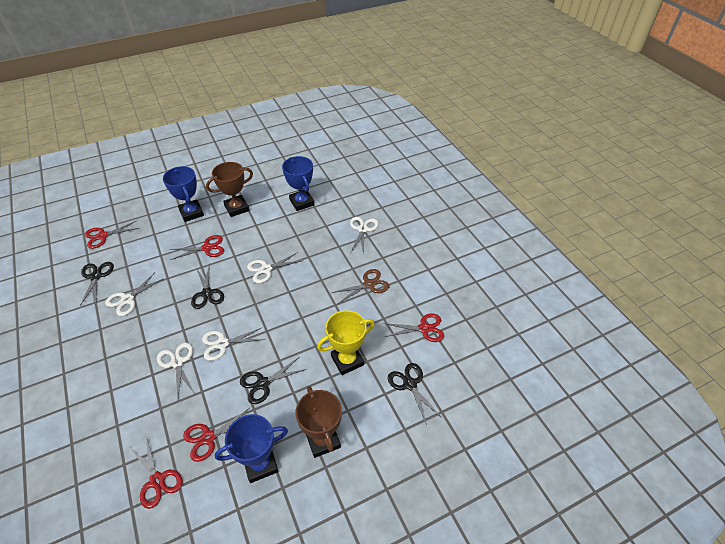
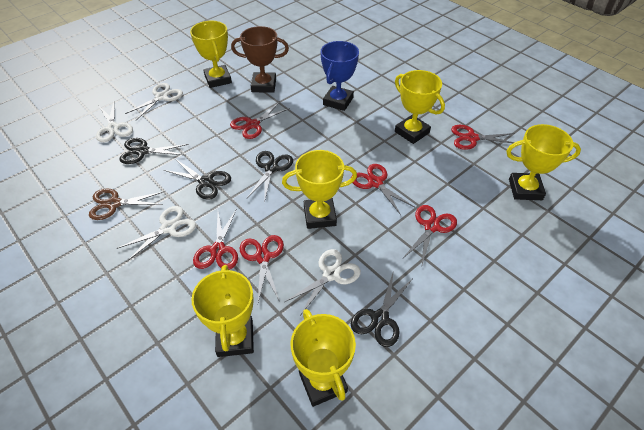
blue trophy: 3 -> 1
brown trophy: 2 -> 1
red scissors: 5 -> 6
white scissors: 5 -> 4
yellow trophy: 1 -> 6

